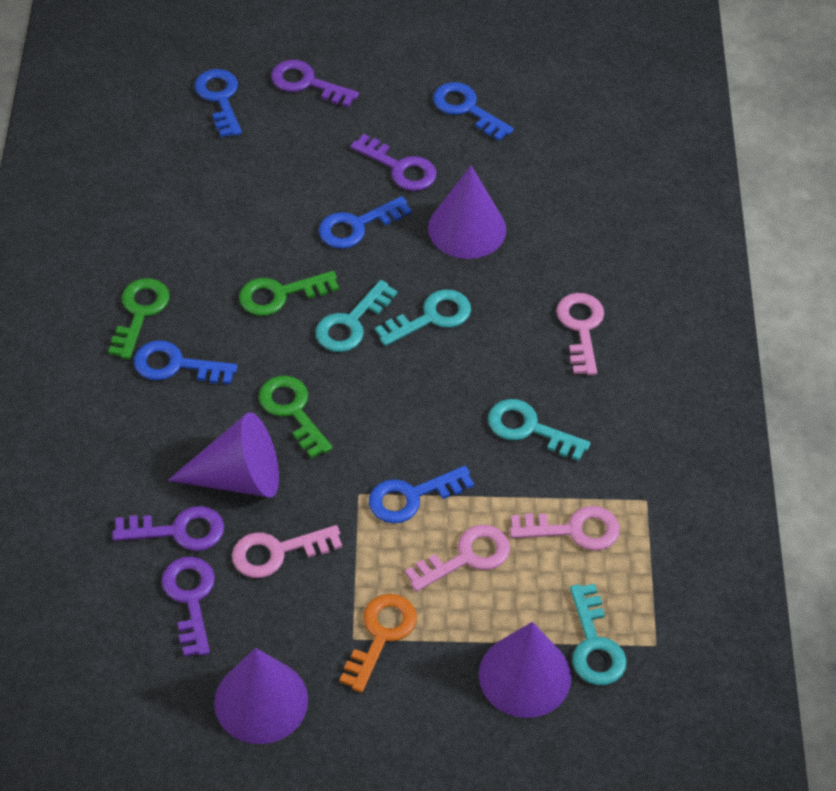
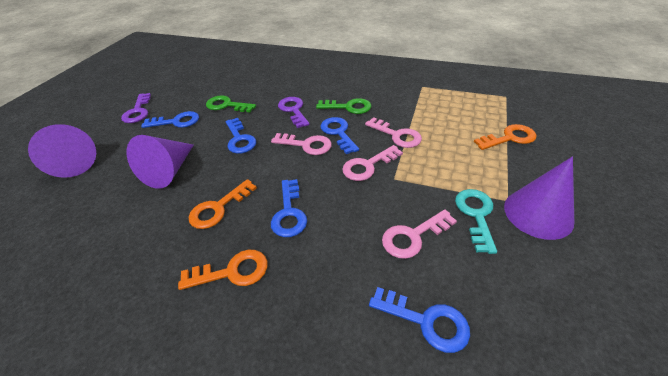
green key: 3 -> 2
orange key: 1 -> 3
purple cone: 4 -> 3
purple key: 4 -> 2
turquoise key: 4 -> 1

